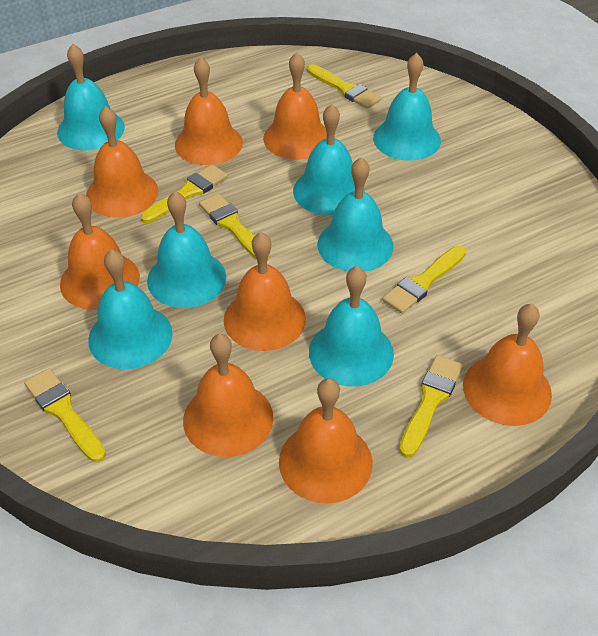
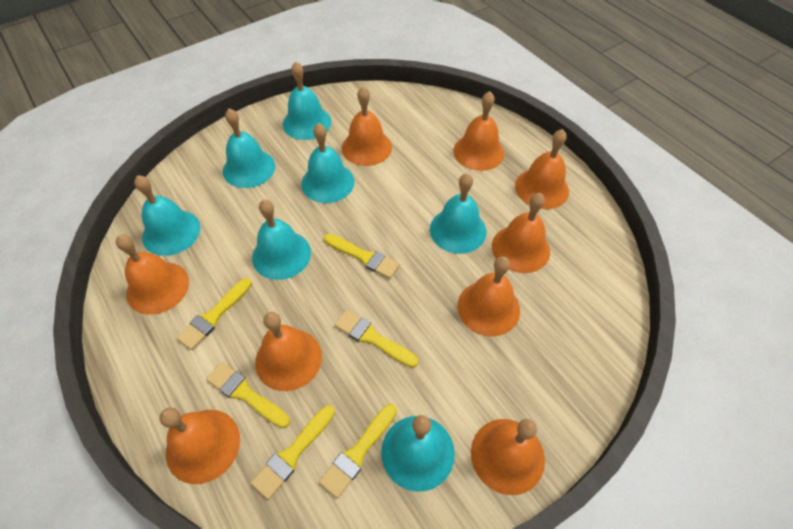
orange bell: 8 -> 9

